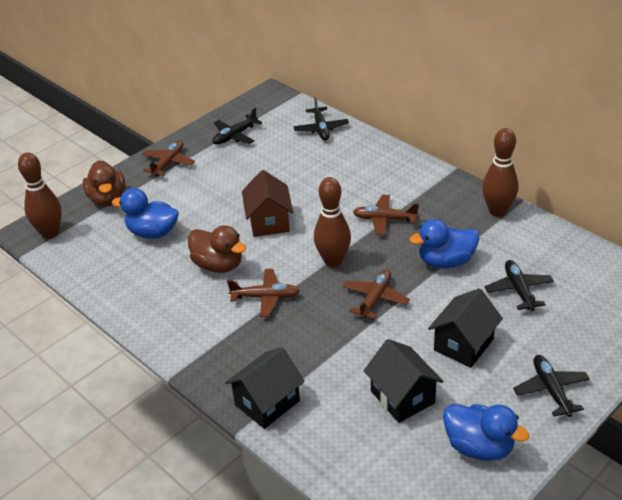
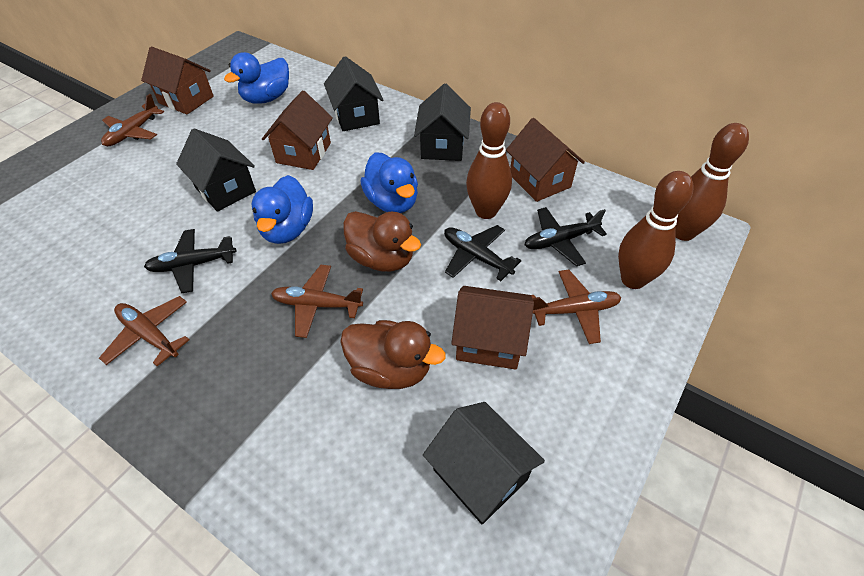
black house: 3 -> 4
black plane: 4 -> 3
brown house: 1 -> 4

